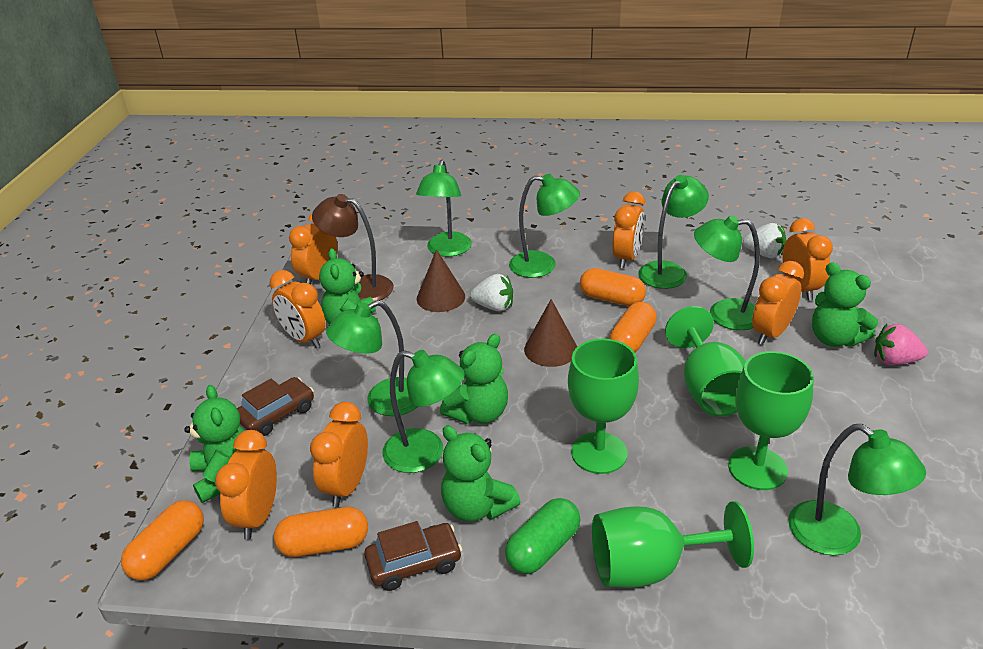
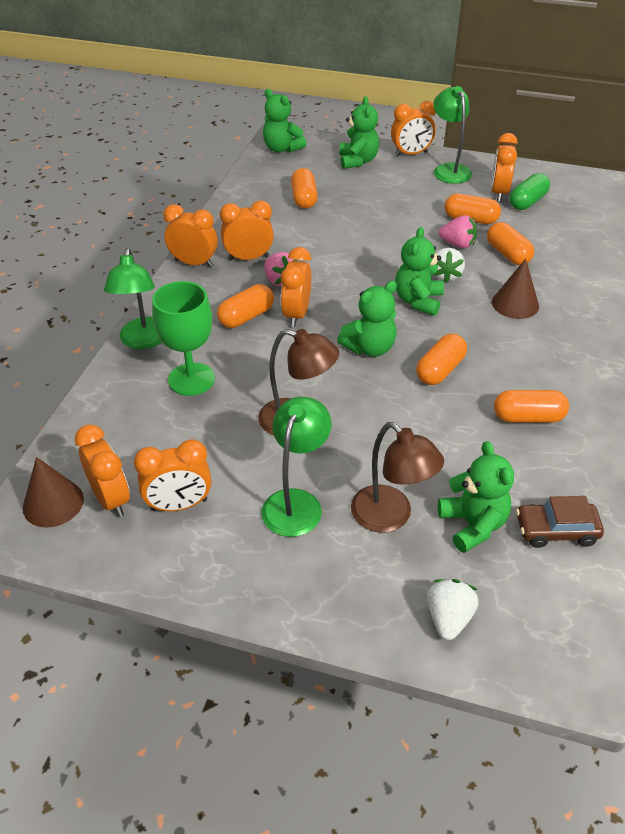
brown car: 2 -> 1
brown lamp: 1 -> 2
green goblet: 4 -> 1
green lamp: 7 -> 3
orange capsule: 4 -> 6
pink strawberry: 1 -> 2

